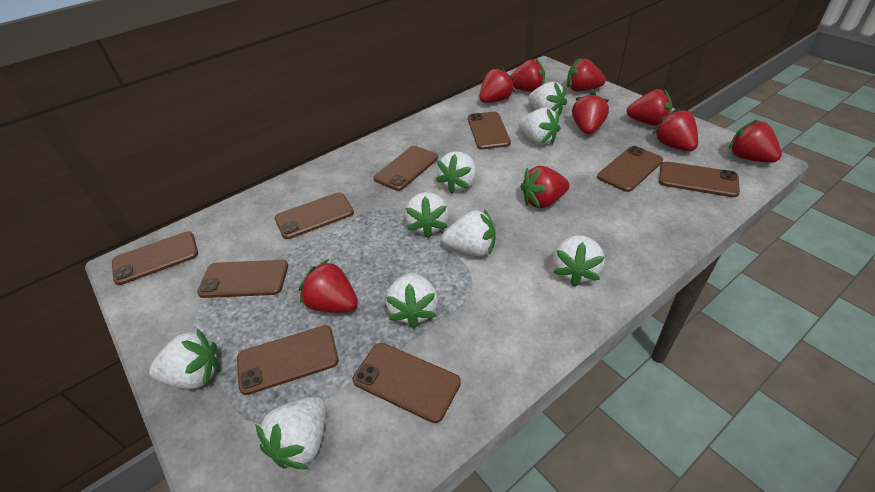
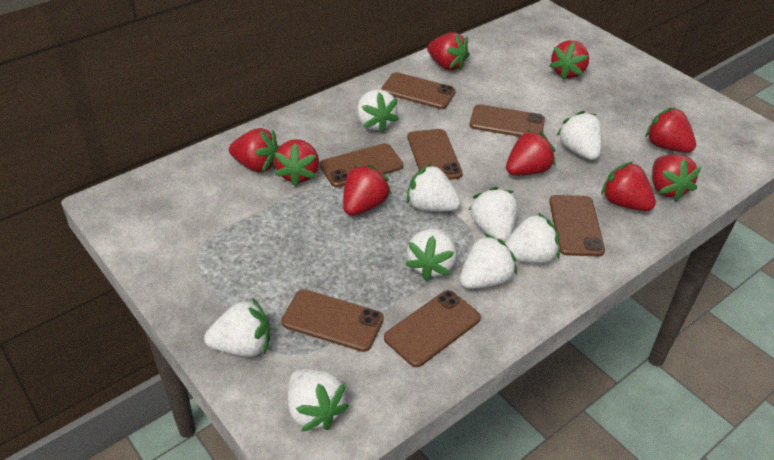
brown phone: 9 -> 7

